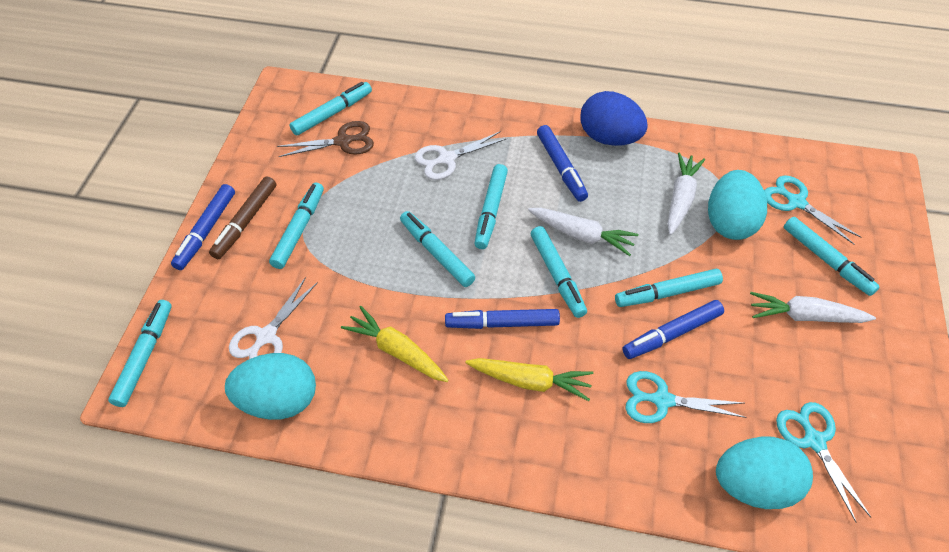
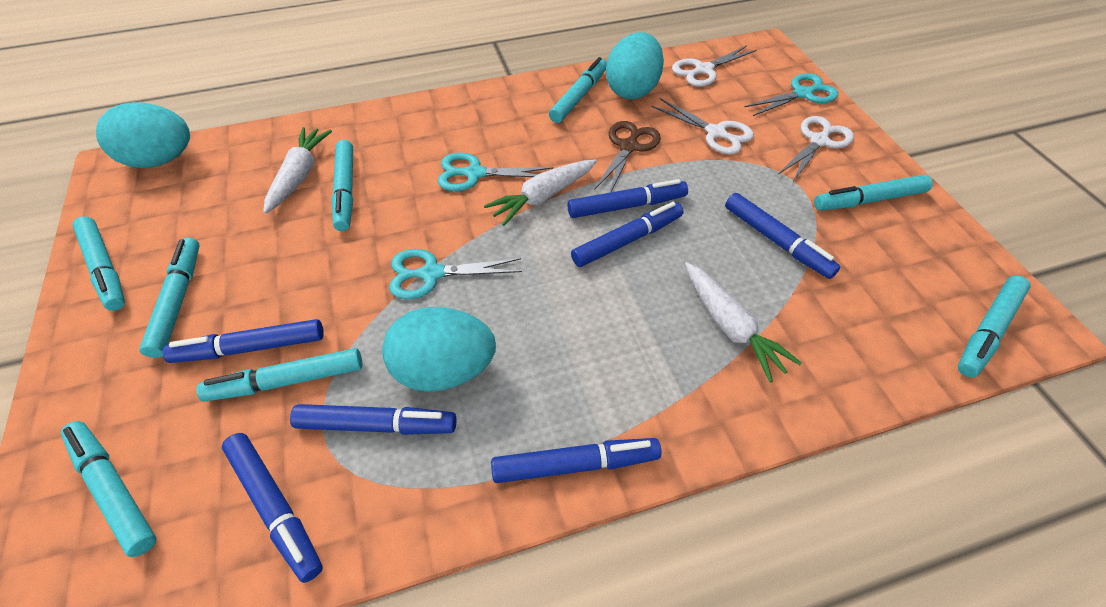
blue egg: 1 -> 0
blue marker: 4 -> 7
brown marker: 1 -> 0
white scissors: 2 -> 3
yellow carrot: 2 -> 0

